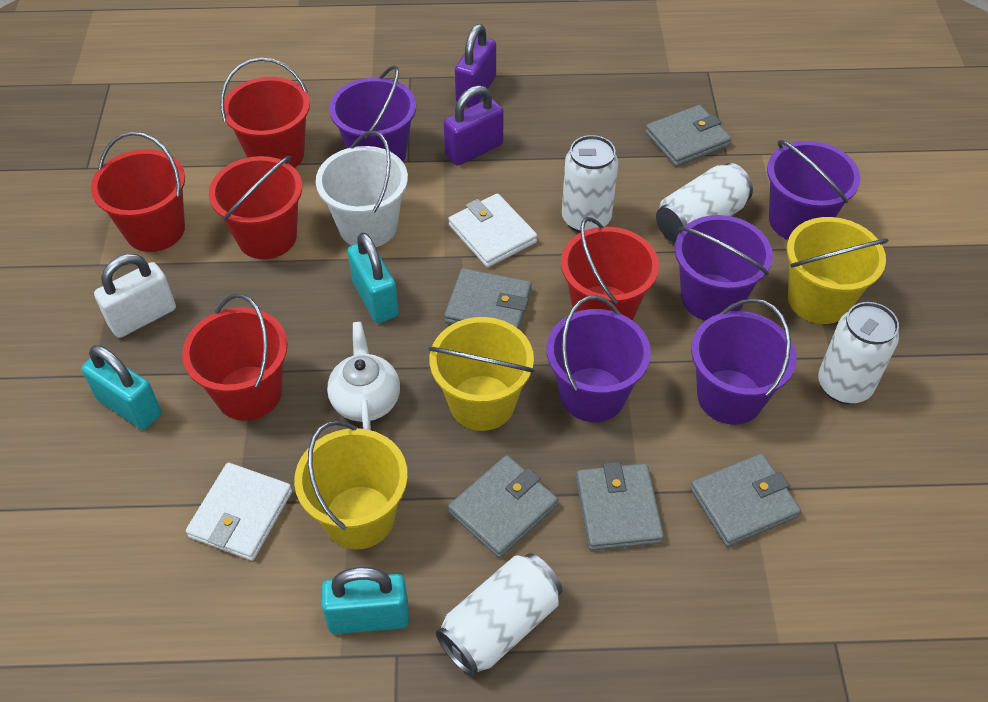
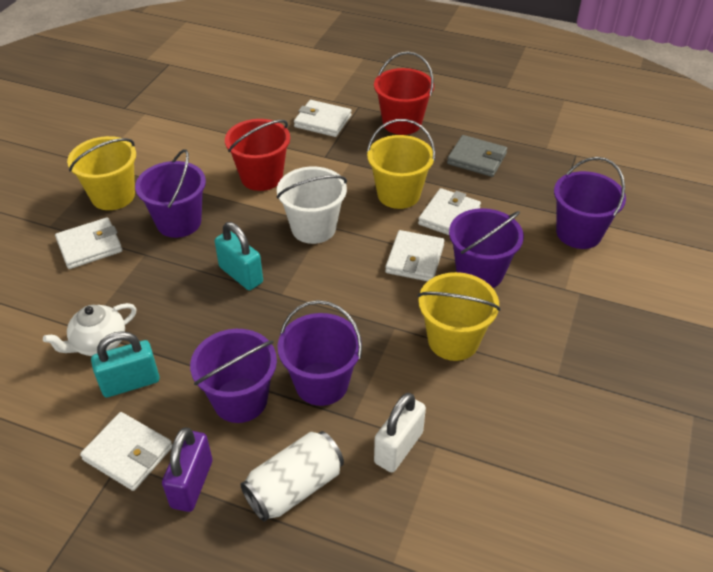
grey wallet: 5 -> 1
purple padlock: 2 -> 1
red bucket: 5 -> 2
turquoise padlock: 3 -> 2
white can: 4 -> 1
white wallet: 2 -> 5

